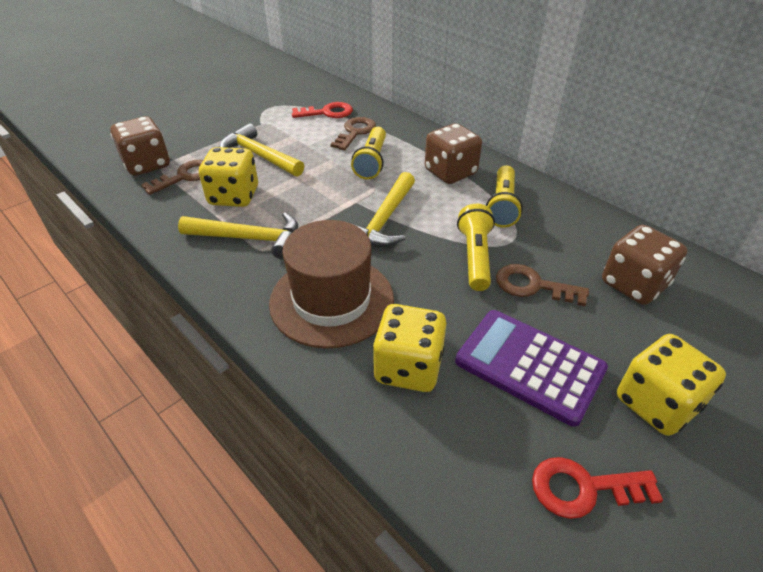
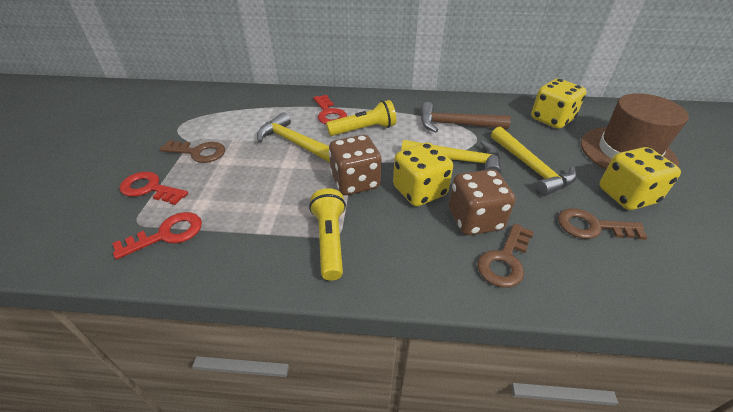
brown dice: 3 -> 2
brown hammer: 0 -> 1
purple calculator: 1 -> 0
red key: 2 -> 3
yellow flashlight: 3 -> 2

